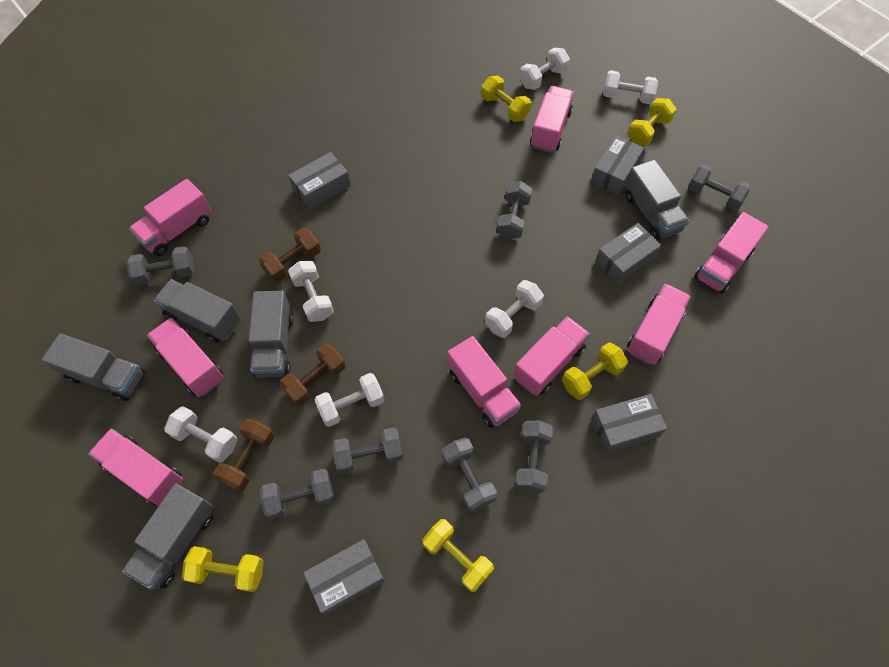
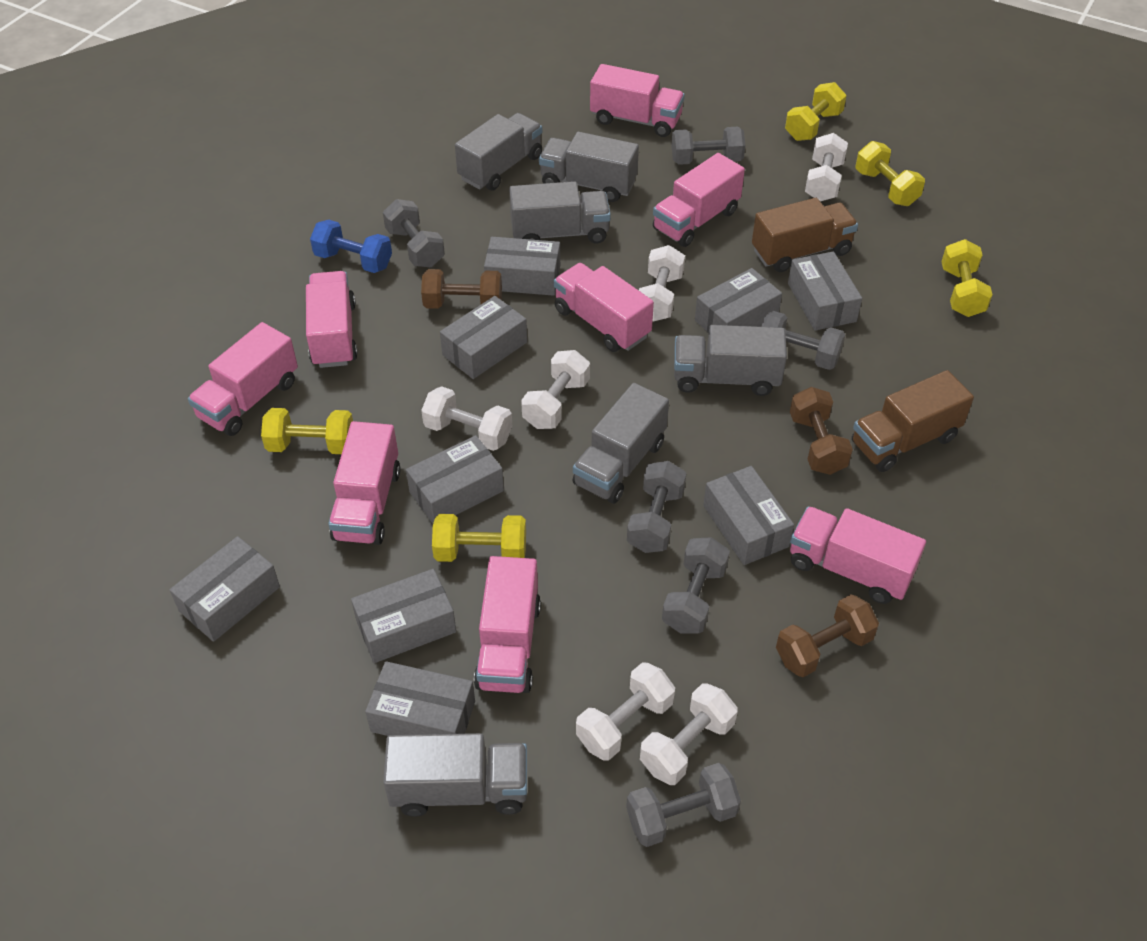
blue dumbbell: 0 -> 1
brown truck: 0 -> 2
grey box: 5 -> 9
grey dumbbell: 7 -> 6
grey truck: 5 -> 6

